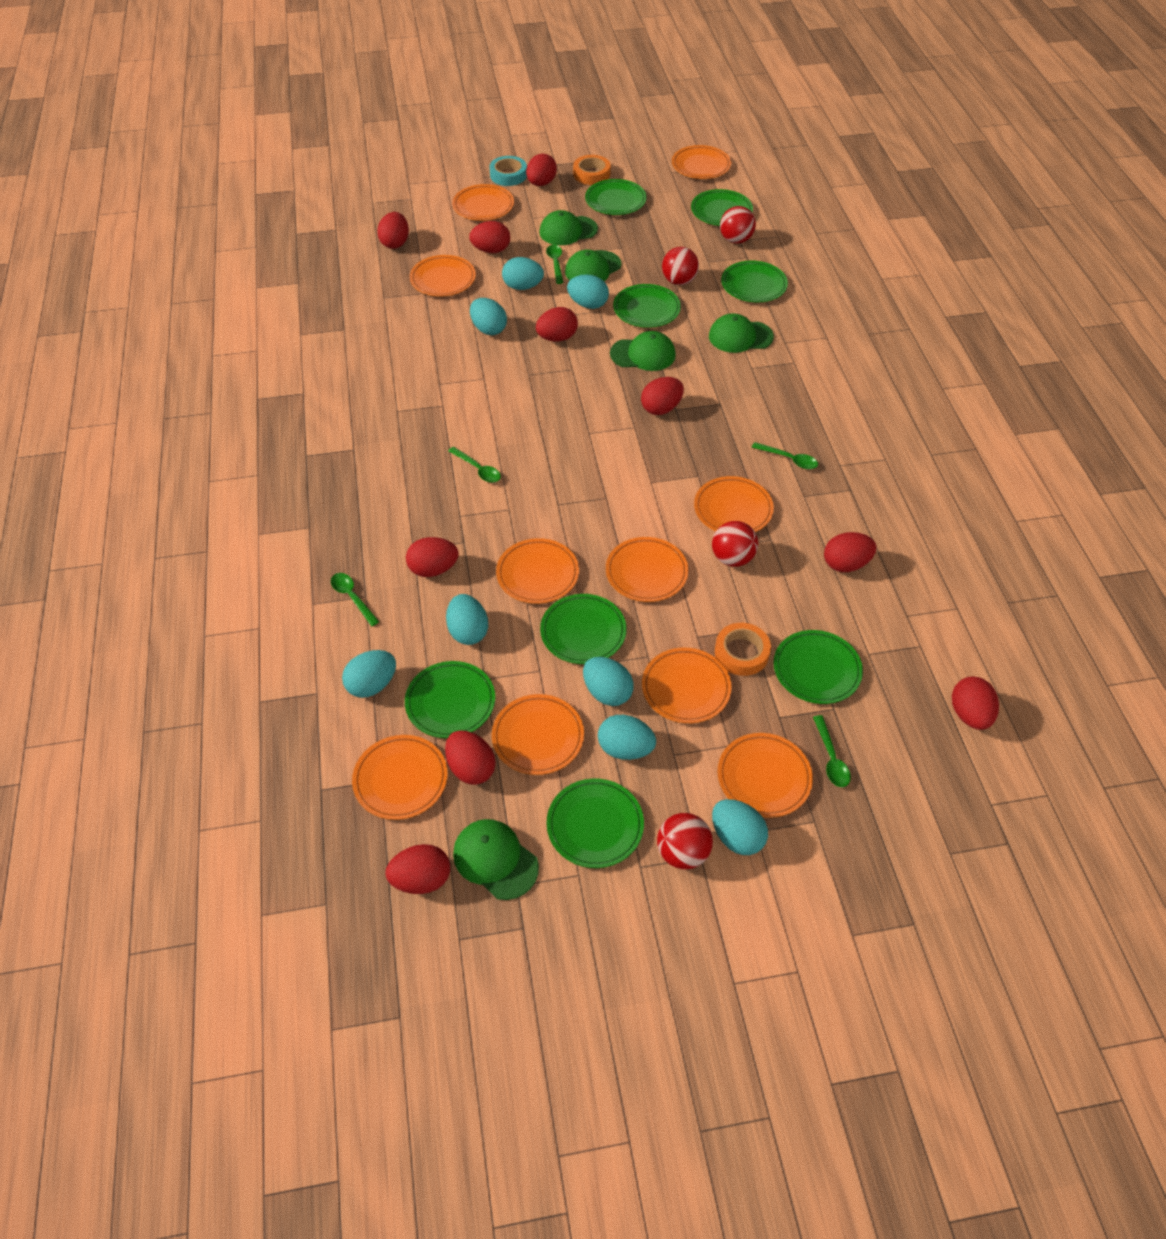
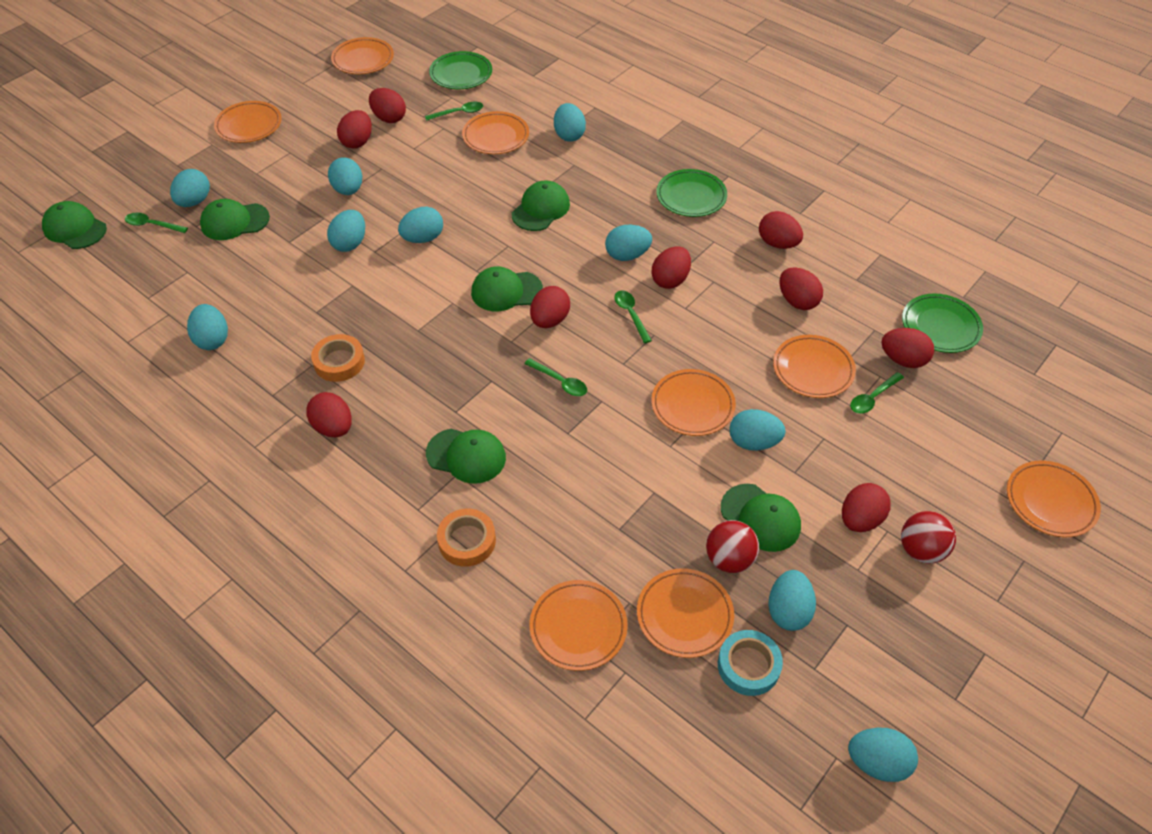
green cap: 5 -> 6
green plate: 8 -> 3
orange plate: 10 -> 8
red ball: 4 -> 2
red egg: 10 -> 9
turquoise egg: 8 -> 10

